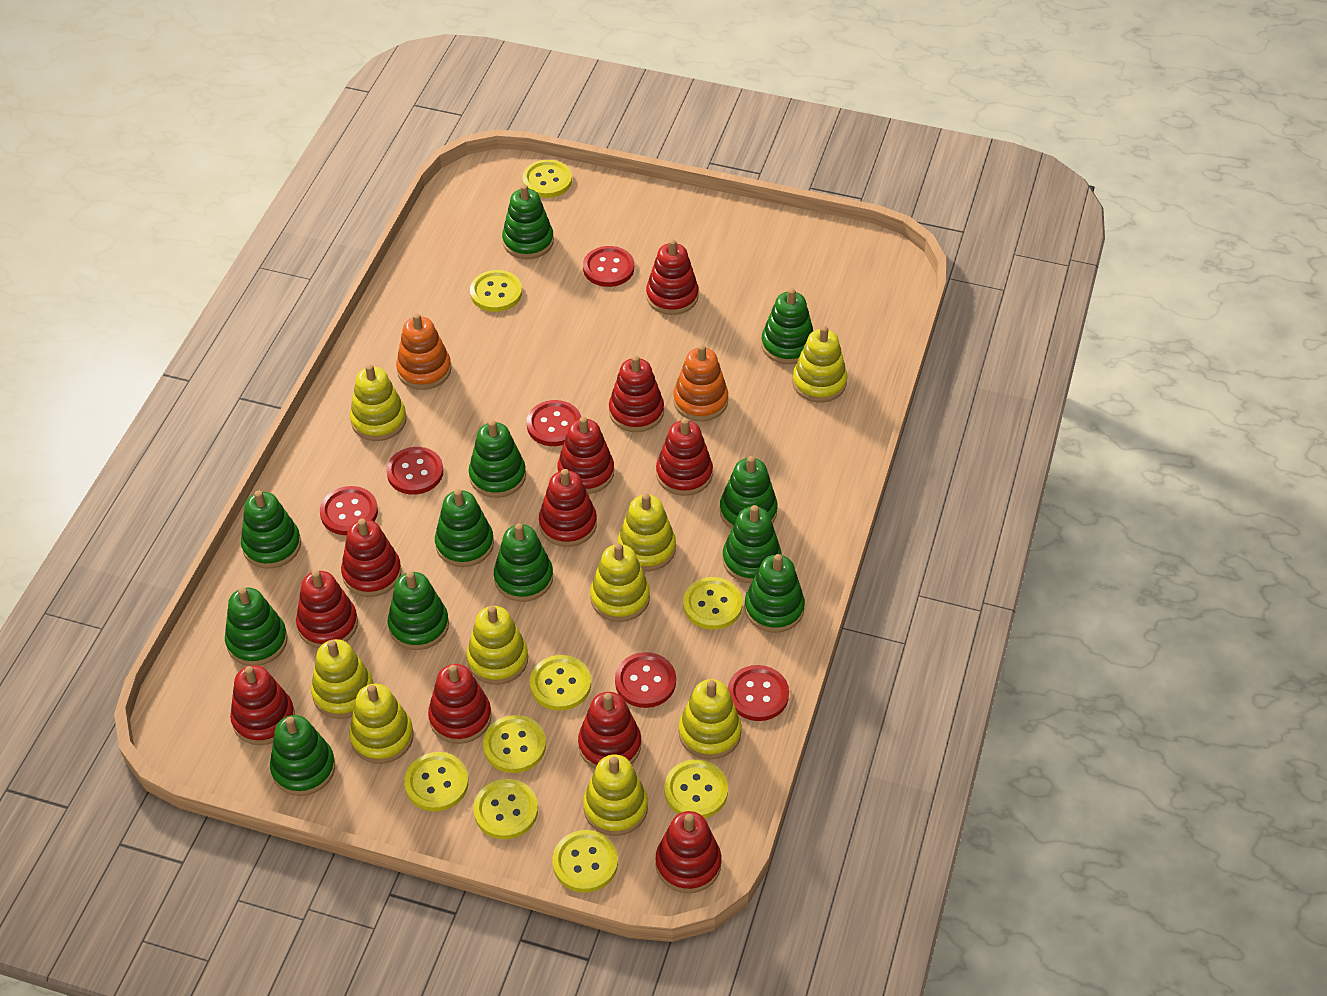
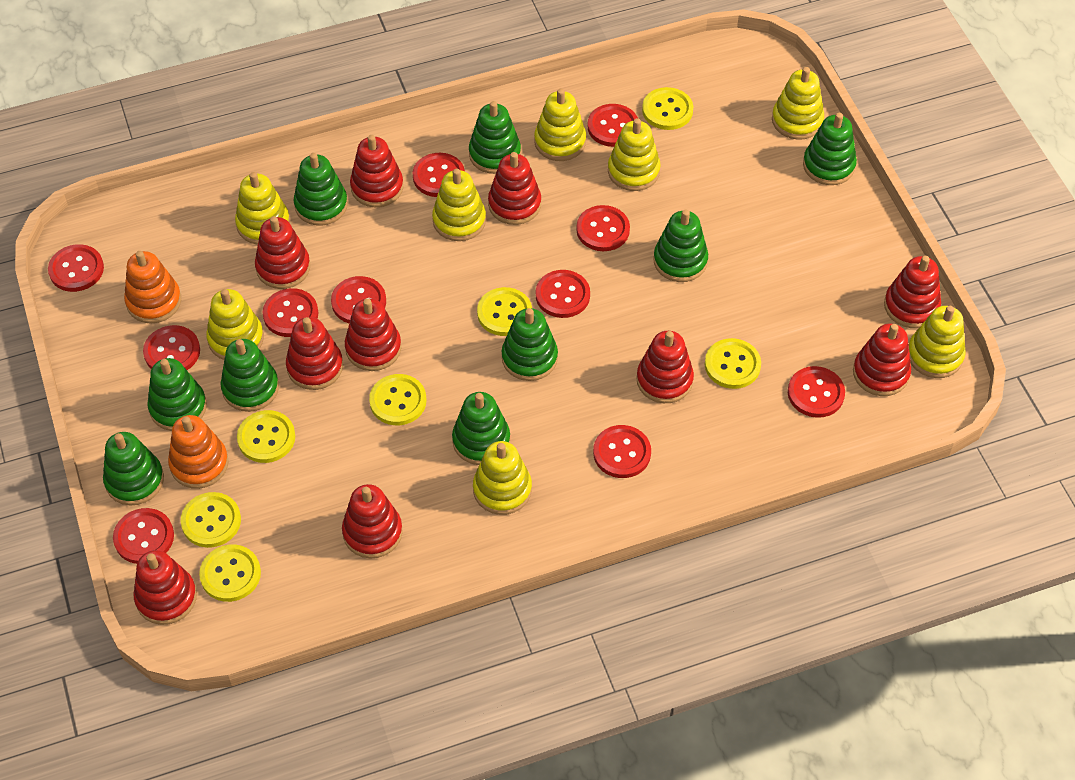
green stacking toy: 12 -> 9
red button: 6 -> 11
red stacking toy: 11 -> 10
yellow button: 9 -> 7
yellow stacking toy: 9 -> 8

